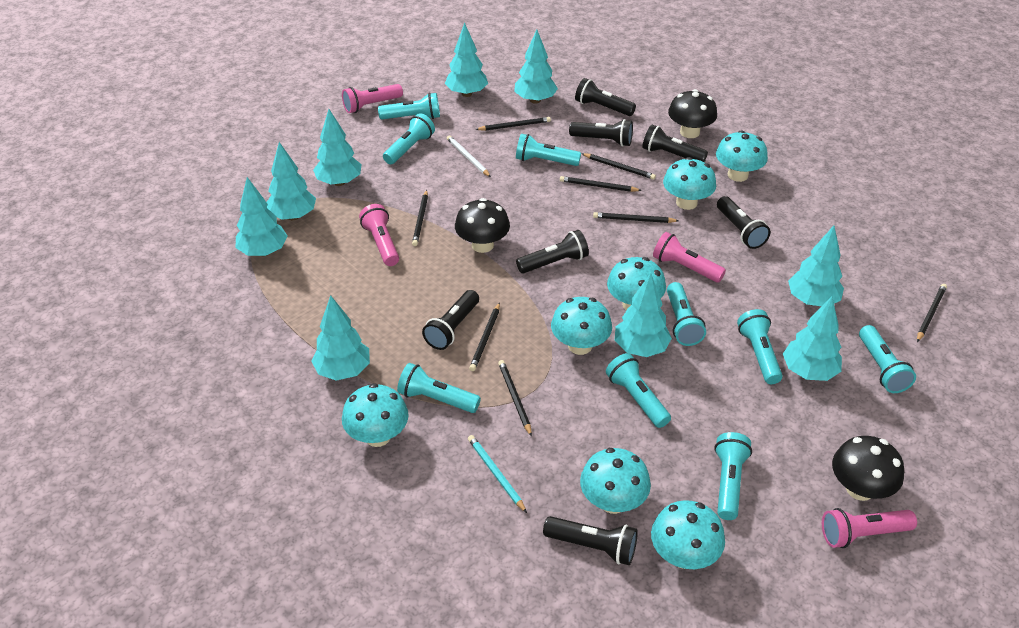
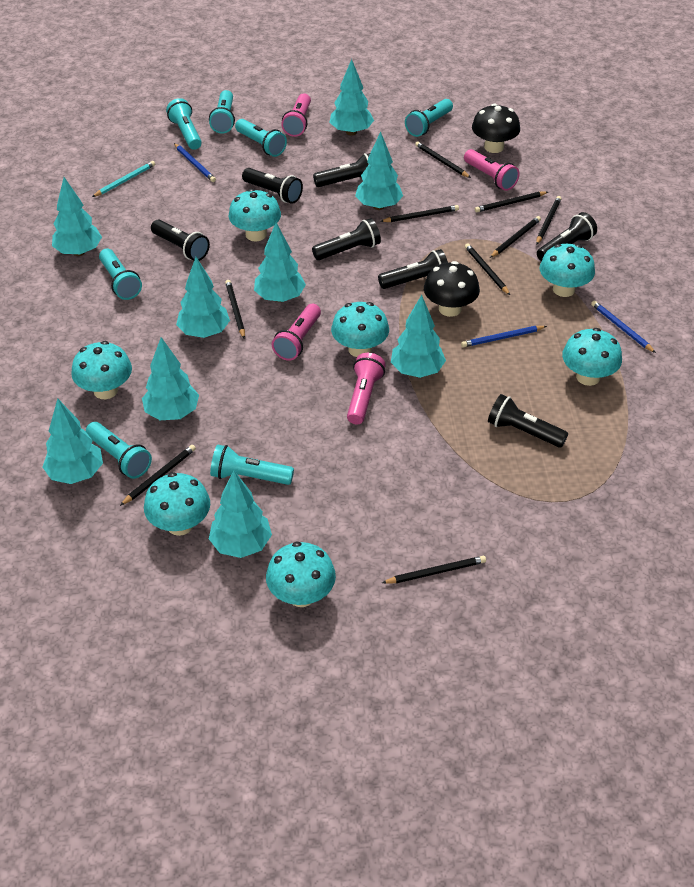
black mushroom: 3 -> 2
black pencil: 8 -> 9
blue pencil: 0 -> 3
turquoise flashlight: 9 -> 7
white pencil: 1 -> 0

